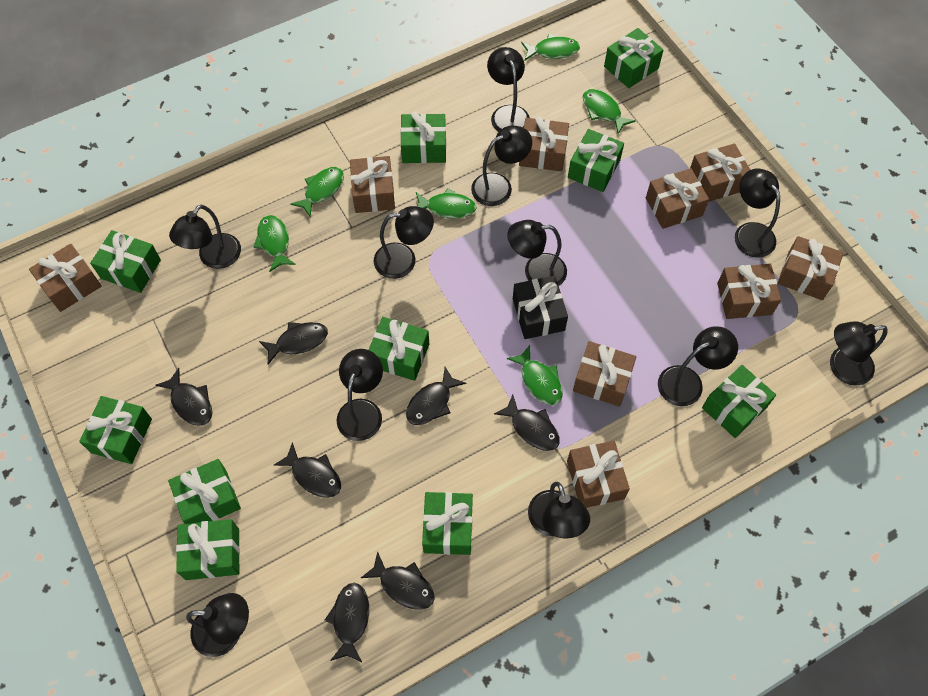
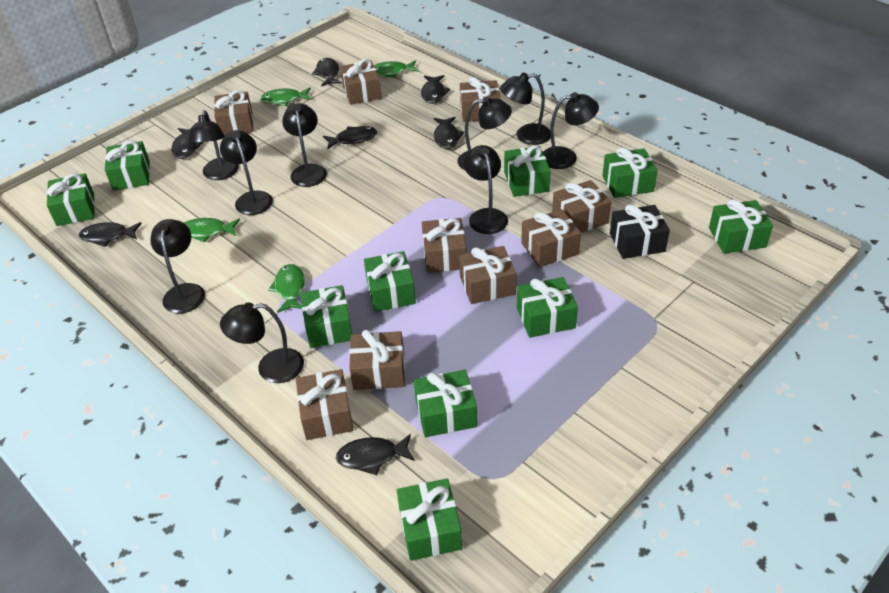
black lamp: 11 -> 9
green fish: 6 -> 4

